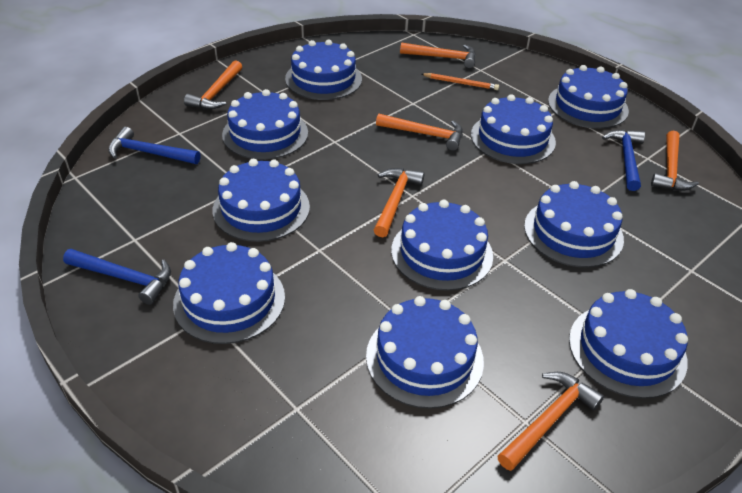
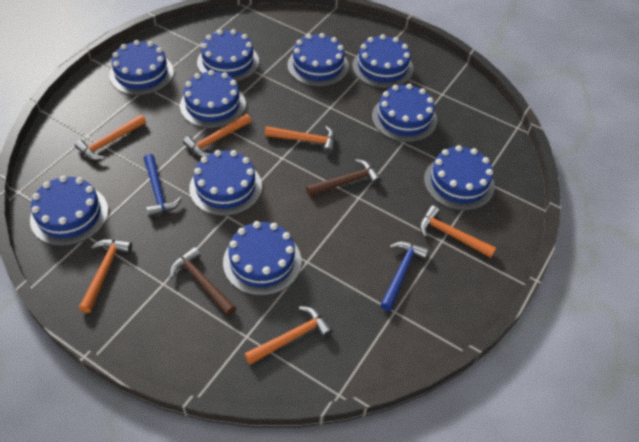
blue hammer: 3 -> 2
brown hammer: 0 -> 2
orange pencil: 1 -> 0

